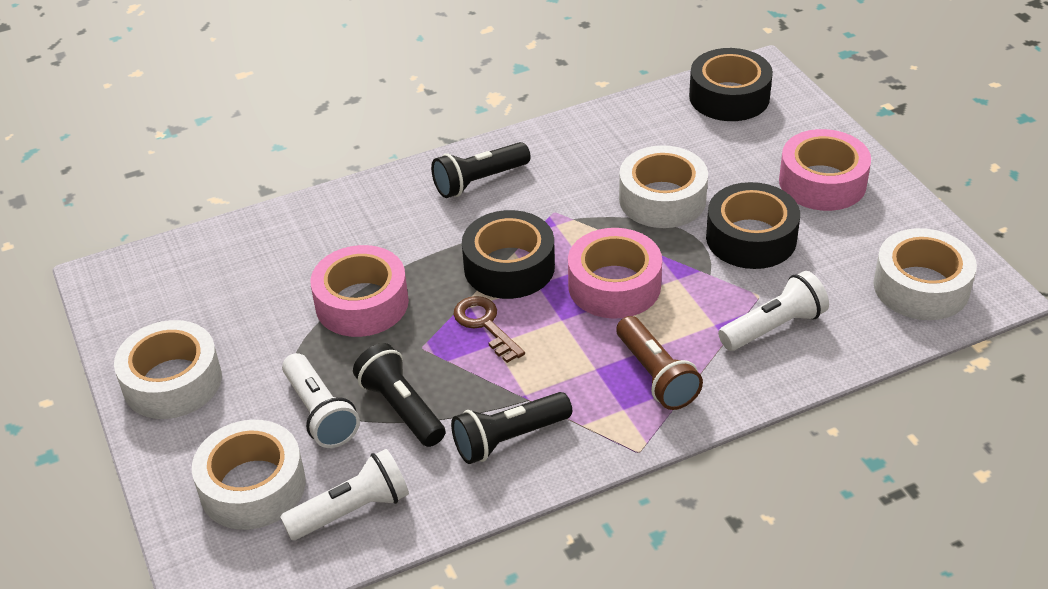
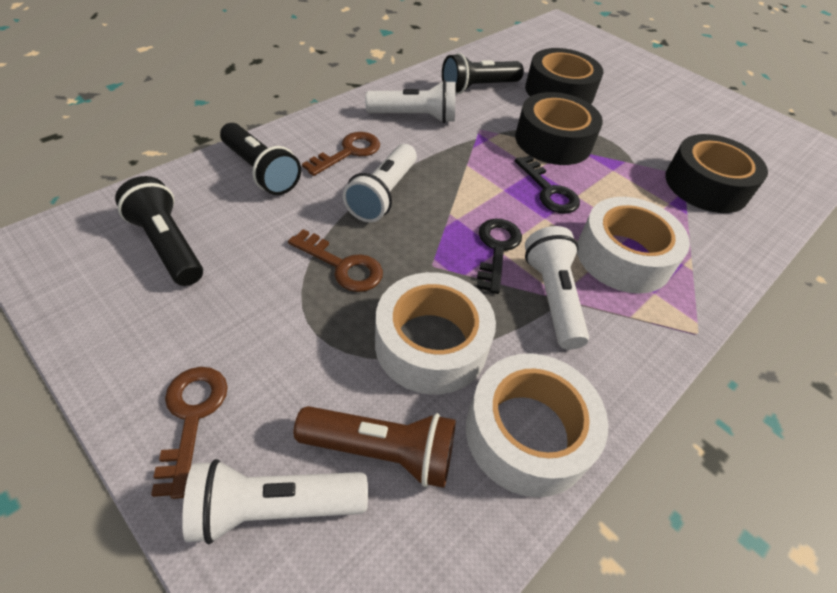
black key: 0 -> 2
brown key: 1 -> 3
pink tape: 3 -> 0
white flashlight: 3 -> 4
white tape: 4 -> 3

